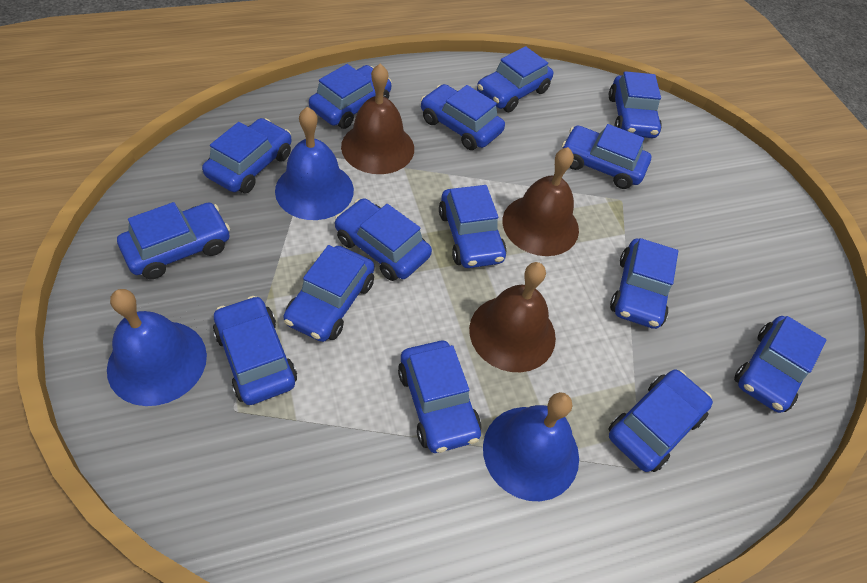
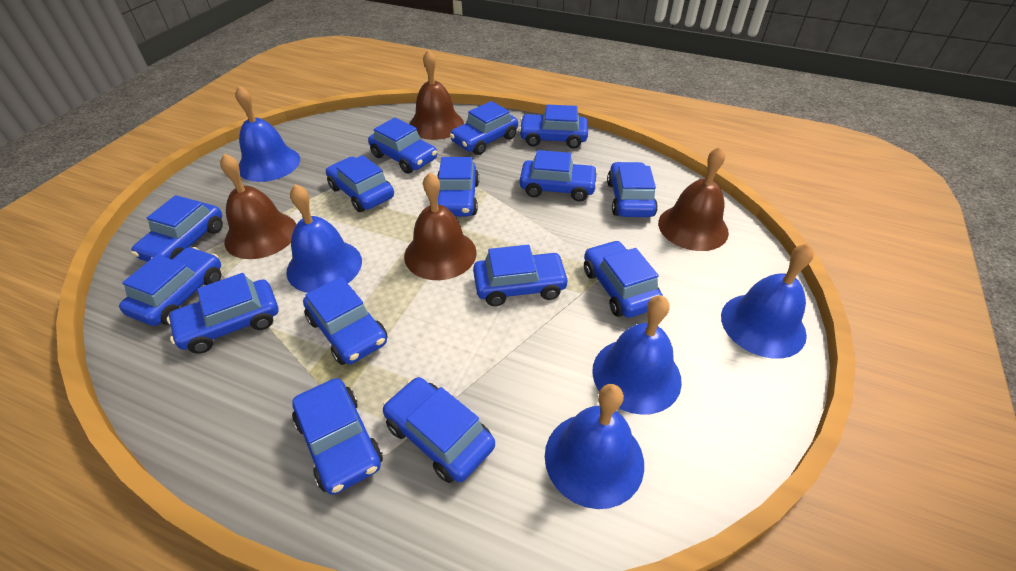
blue bell: 3 -> 5
brown bell: 3 -> 4

